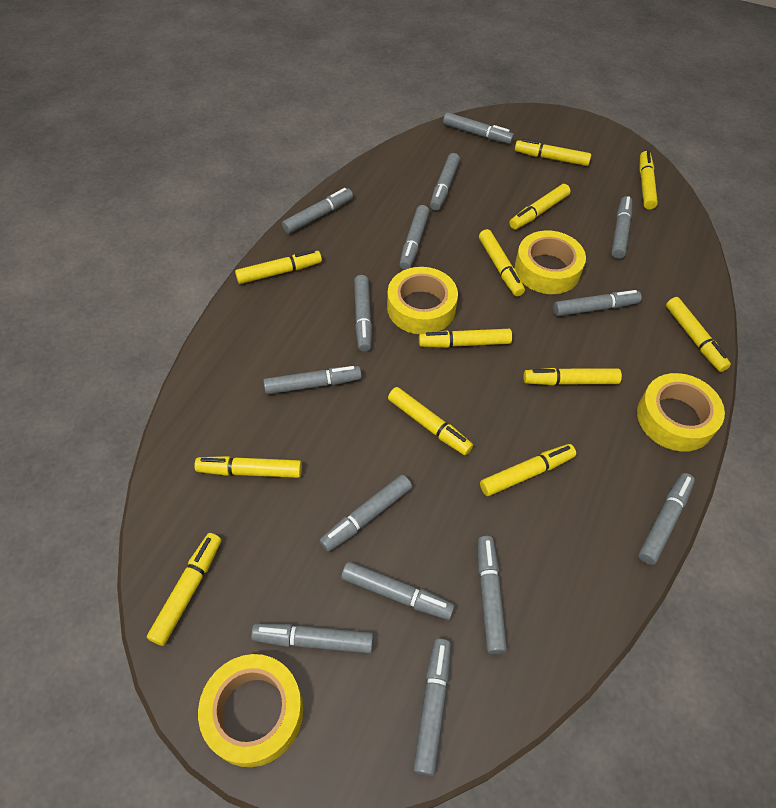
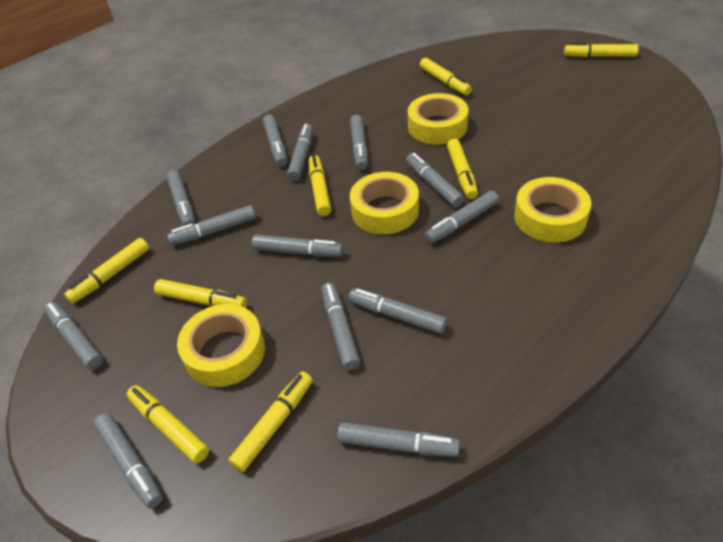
grey marker: 14 -> 13
yellow marker: 12 -> 8

